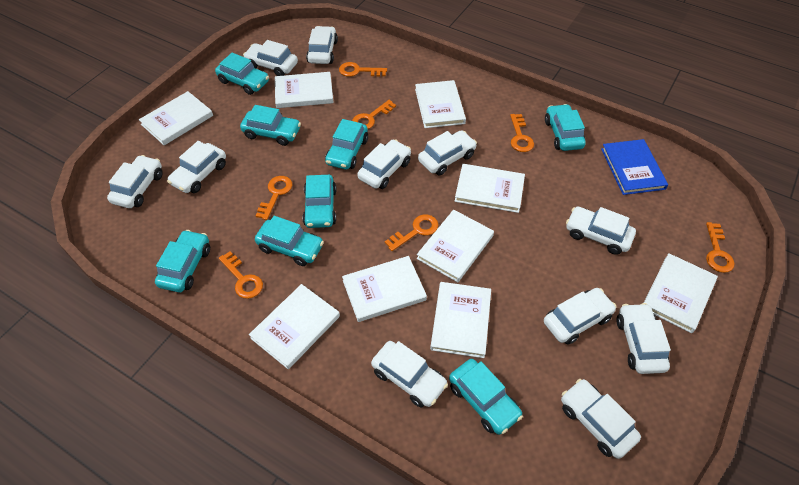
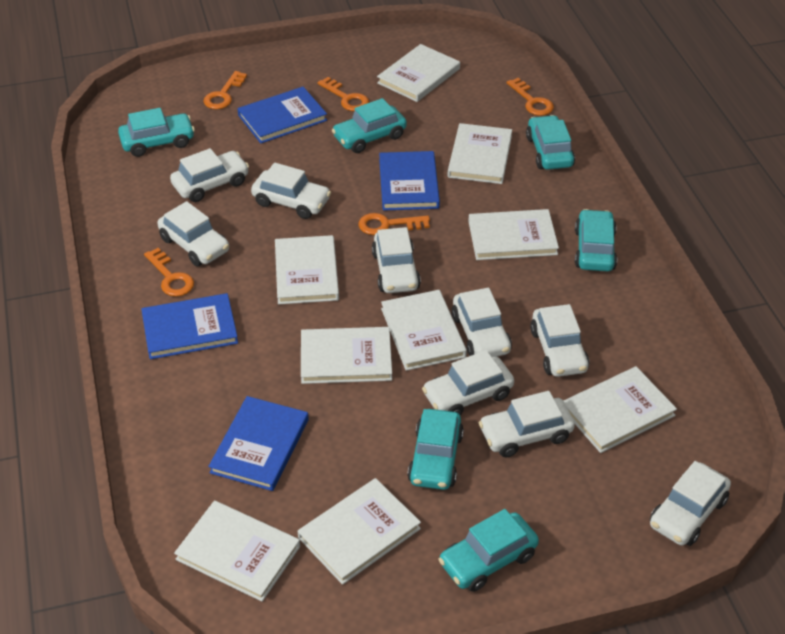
blue book: 1 -> 4
orange key: 7 -> 5
turquoise car: 8 -> 6
white car: 11 -> 9

